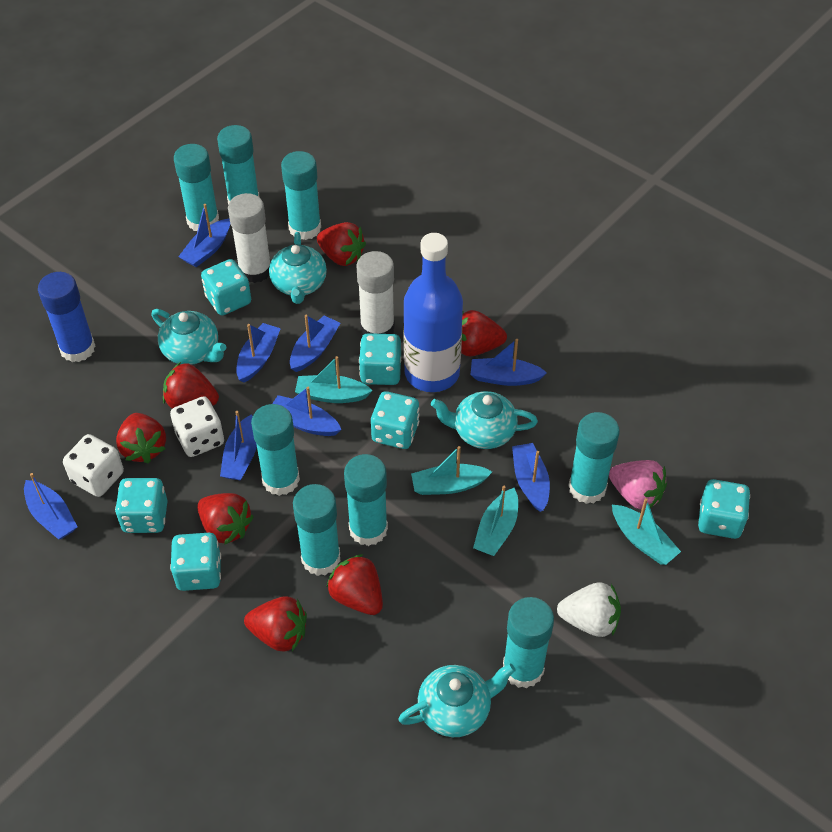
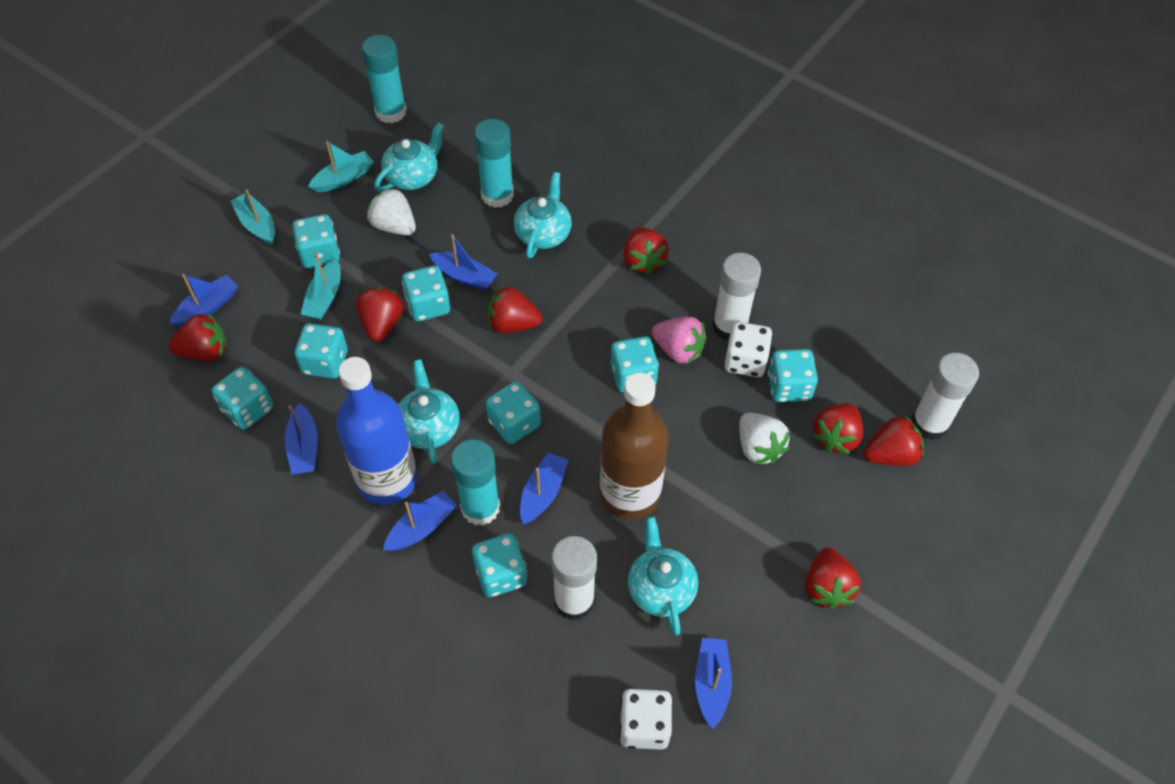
blue boat: 8 -> 6
blue glue stick: 1 -> 0
brown bottle: 0 -> 1
turquoise boat: 4 -> 3
turquoise dice: 6 -> 8
turquoise glue stick: 8 -> 3
white glue stick: 2 -> 3
white strawberry: 1 -> 2

